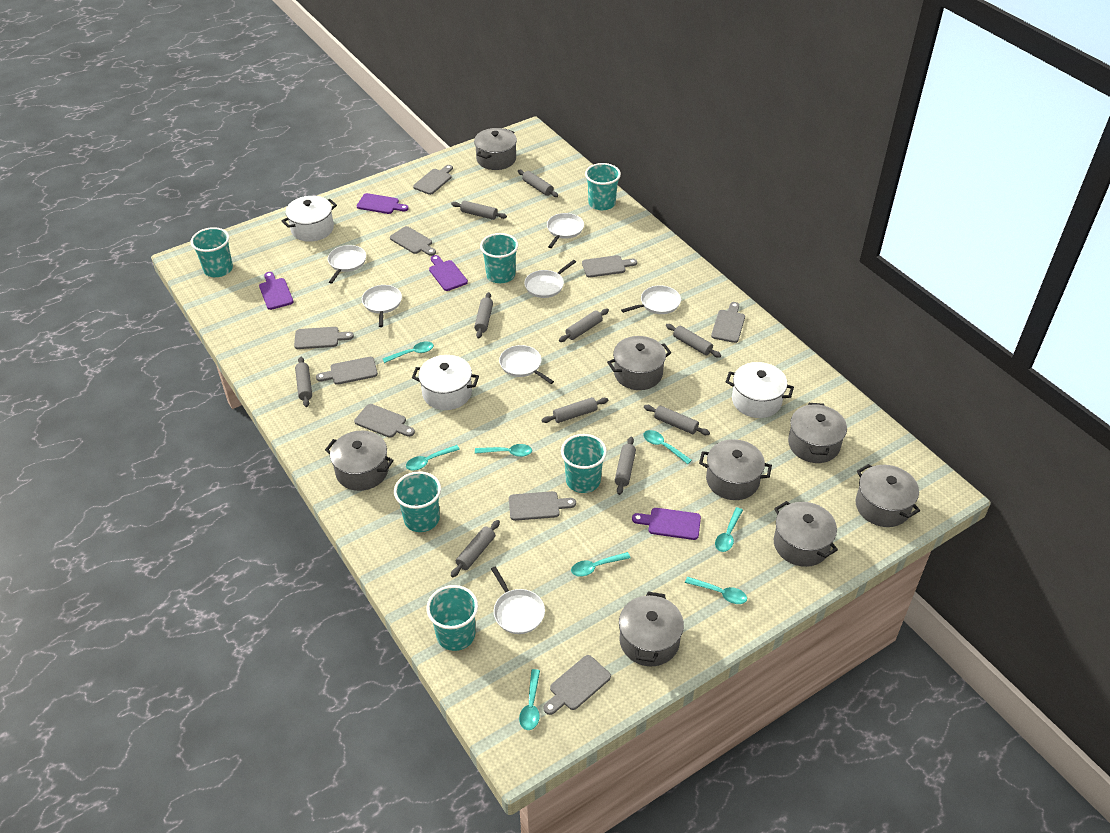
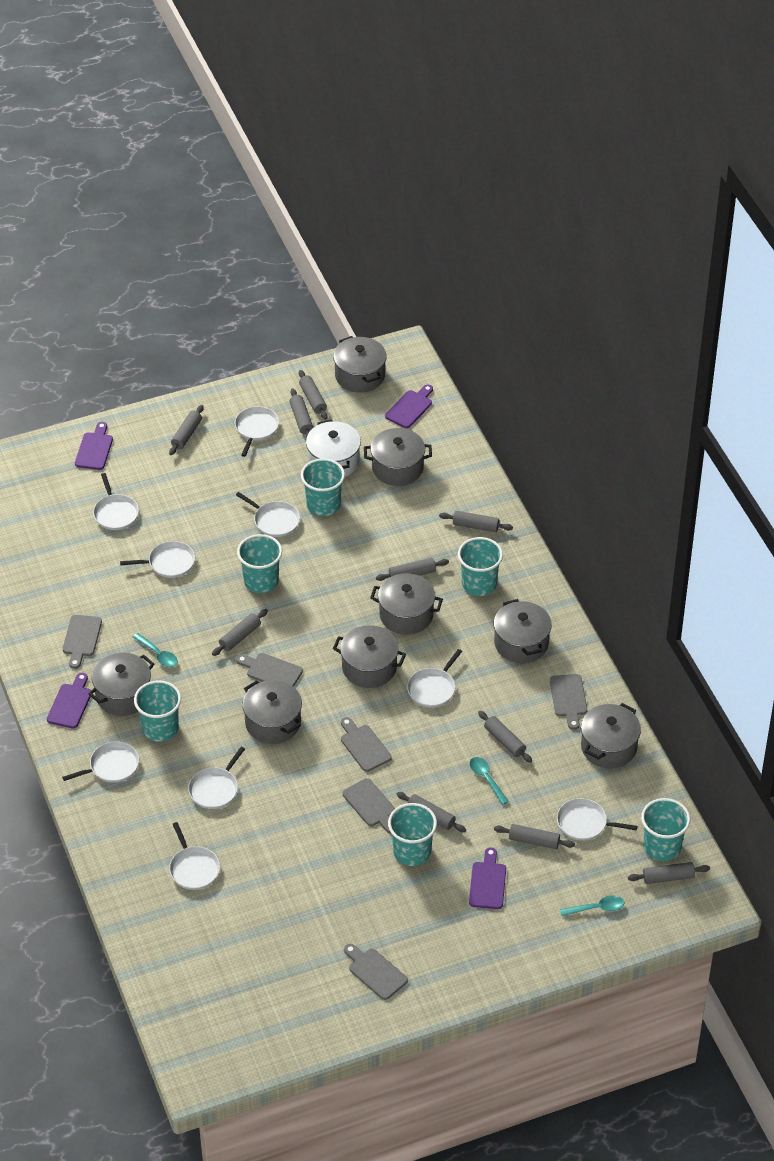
grey cutting board: 9 -> 6
turquoise spoon: 8 -> 3
white pan: 7 -> 9
white pot: 3 -> 1

